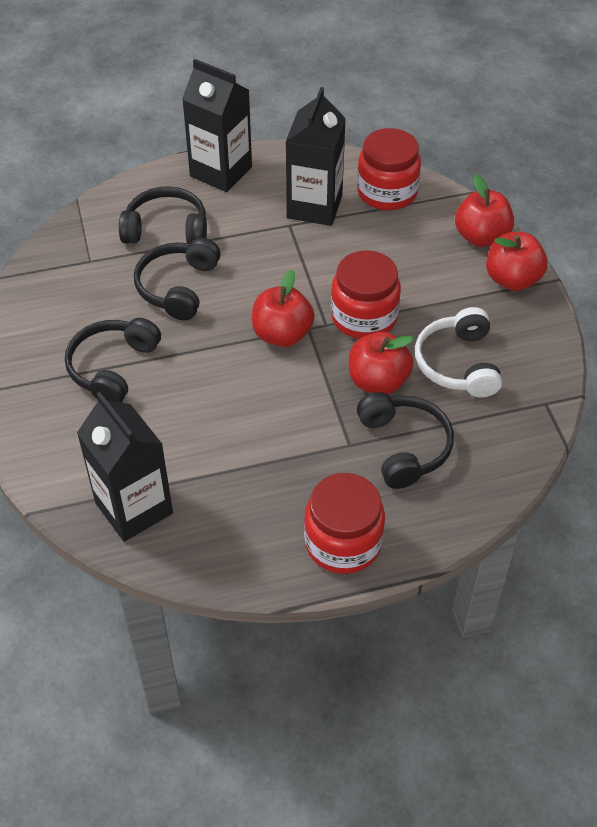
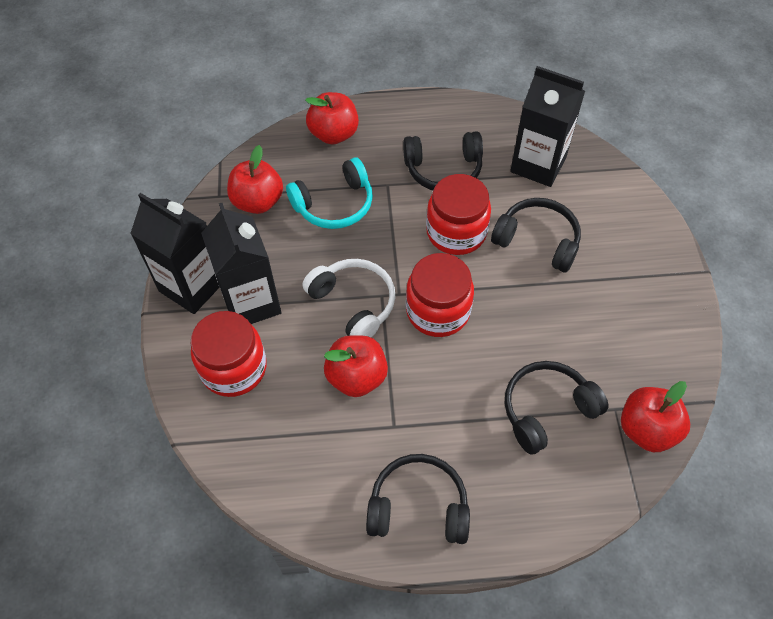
turquoise headphones: 0 -> 1

